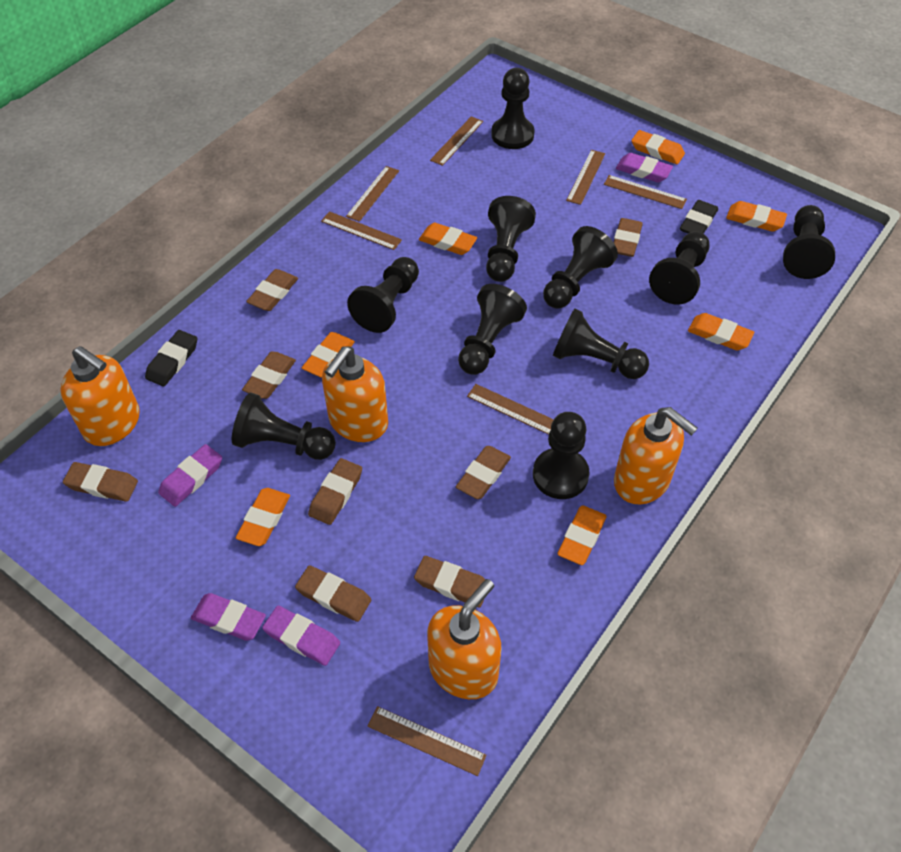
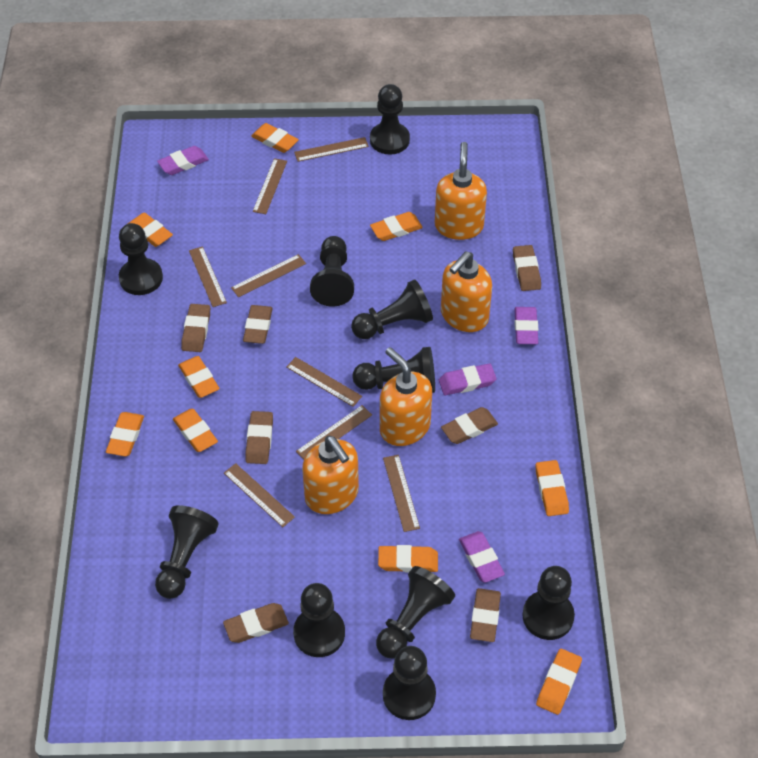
black eraser: 2 -> 0
brown eraser: 8 -> 7
brown ruler: 7 -> 8
orange eraser: 7 -> 9

